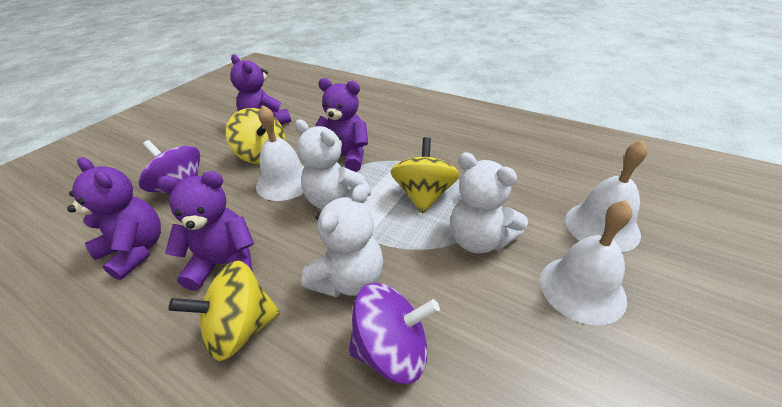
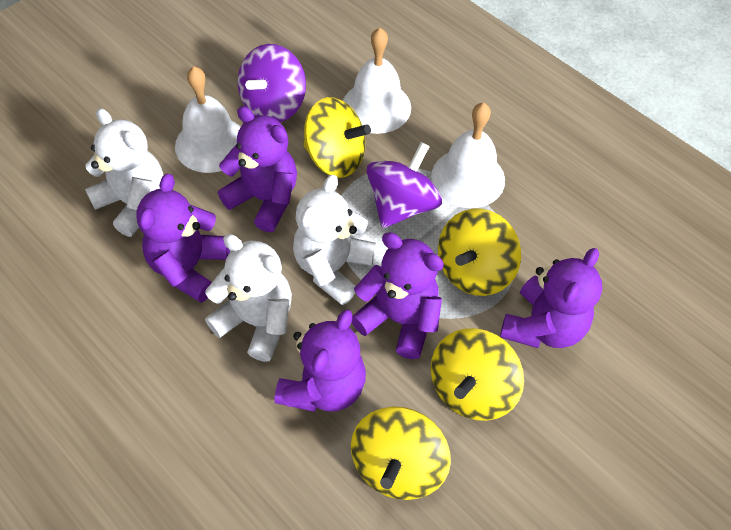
purple teddy bear: 4 -> 5
yellow spinning top: 3 -> 4

